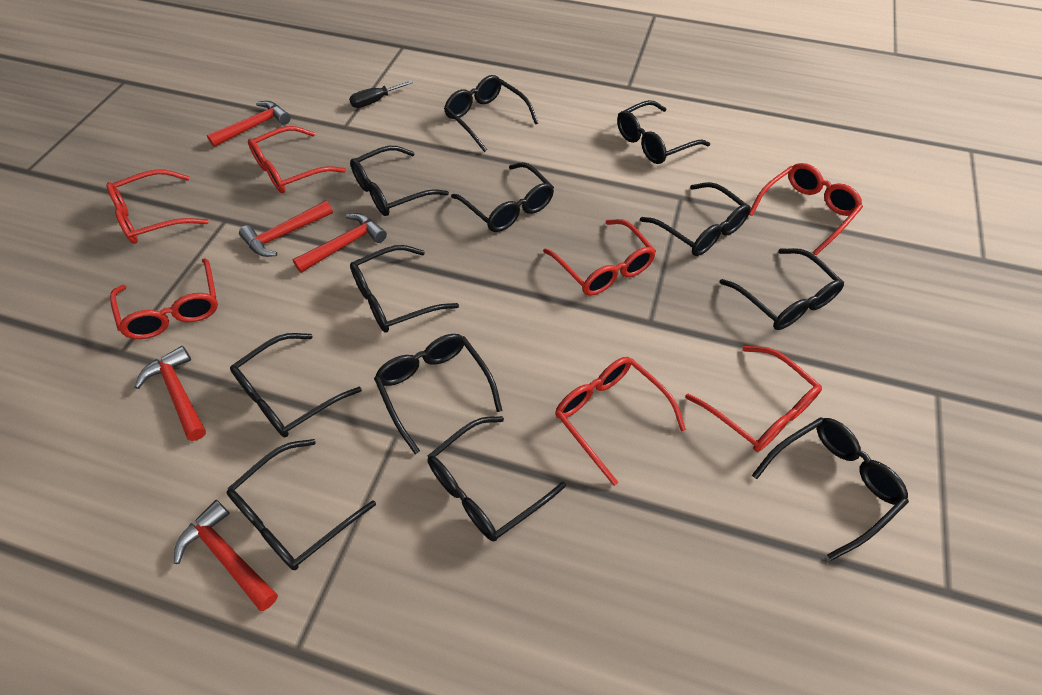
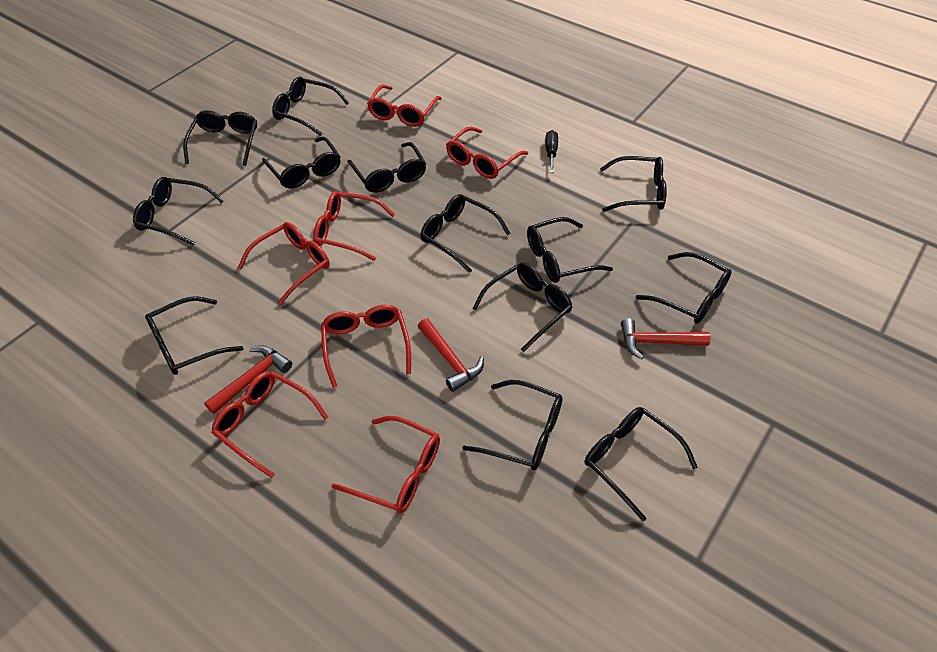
black glasses: 12 -> 13
red hammer: 5 -> 3

